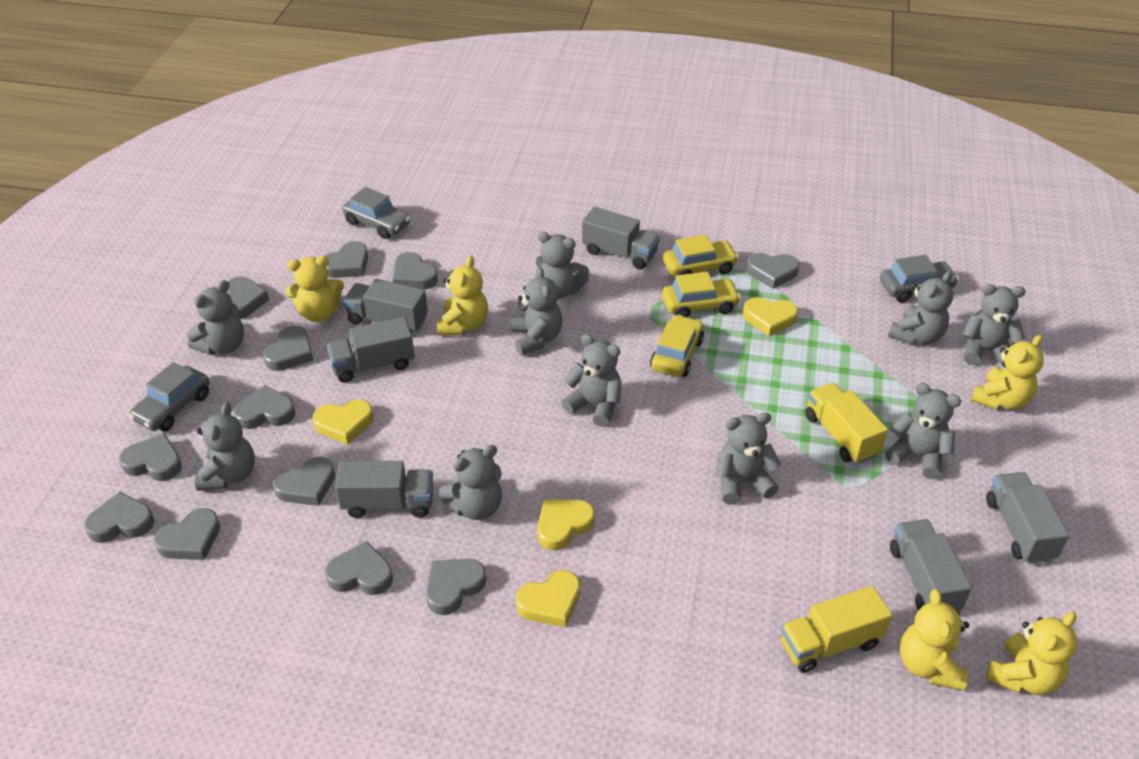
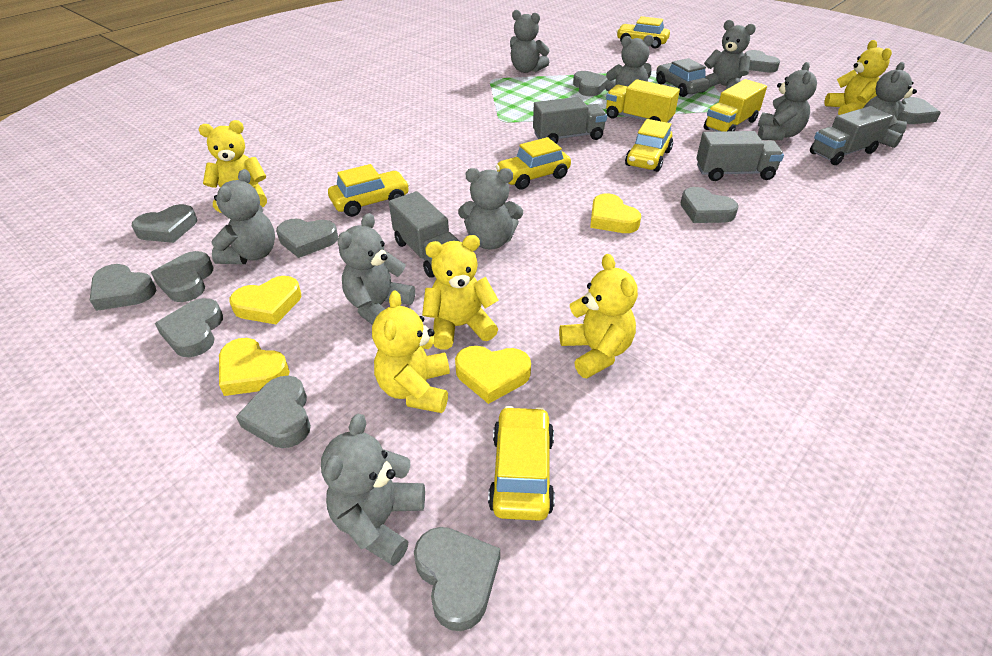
grey car: 3 -> 1
grey heart: 12 -> 11
grey teddy bear: 10 -> 9
grey truck: 6 -> 4
yellow car: 3 -> 5

